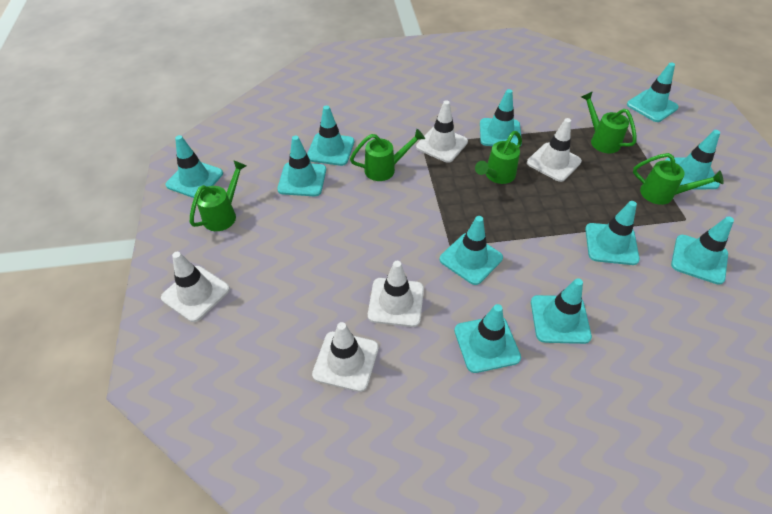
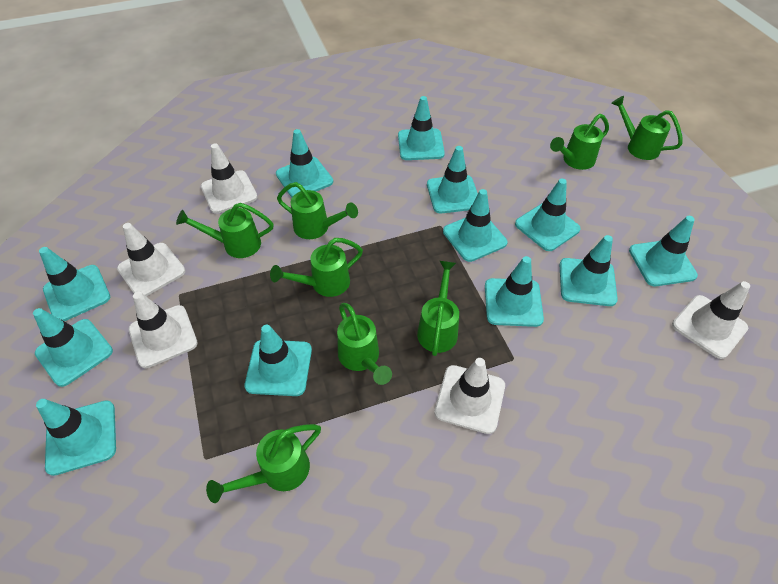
green watering can: 5 -> 8
turquoise traffic cone: 11 -> 12

